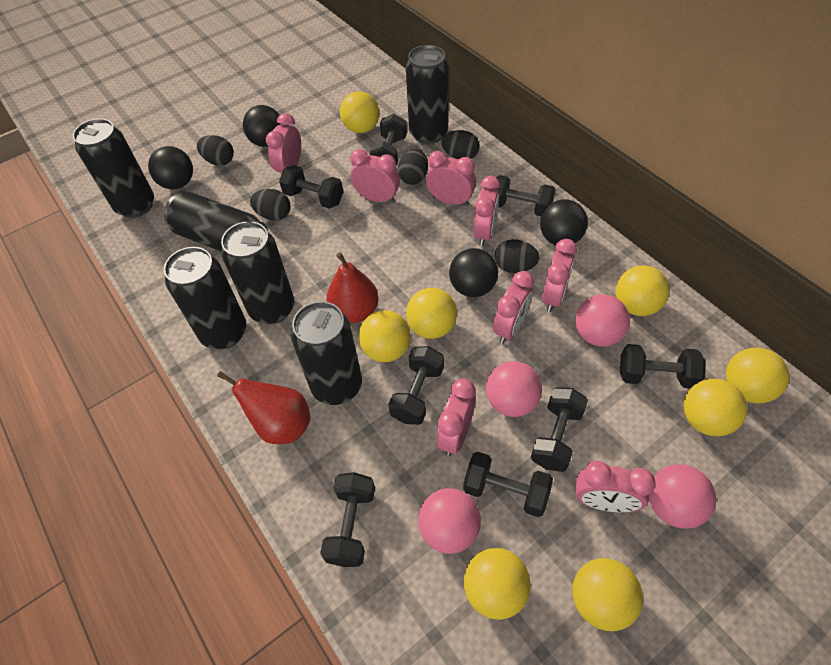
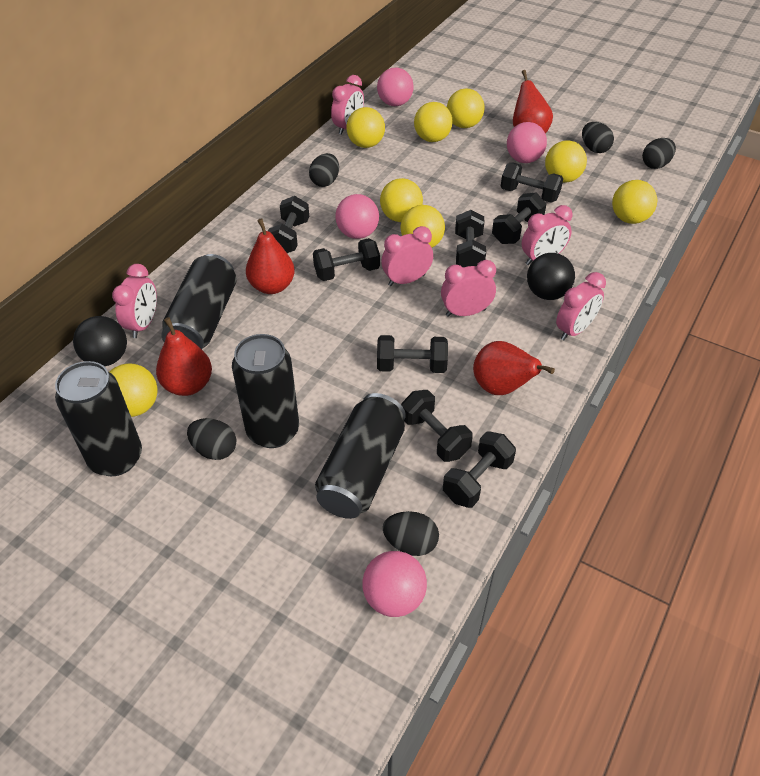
black ball: 4 -> 2
black can: 6 -> 4
pink clock: 8 -> 6
red pear: 2 -> 4

